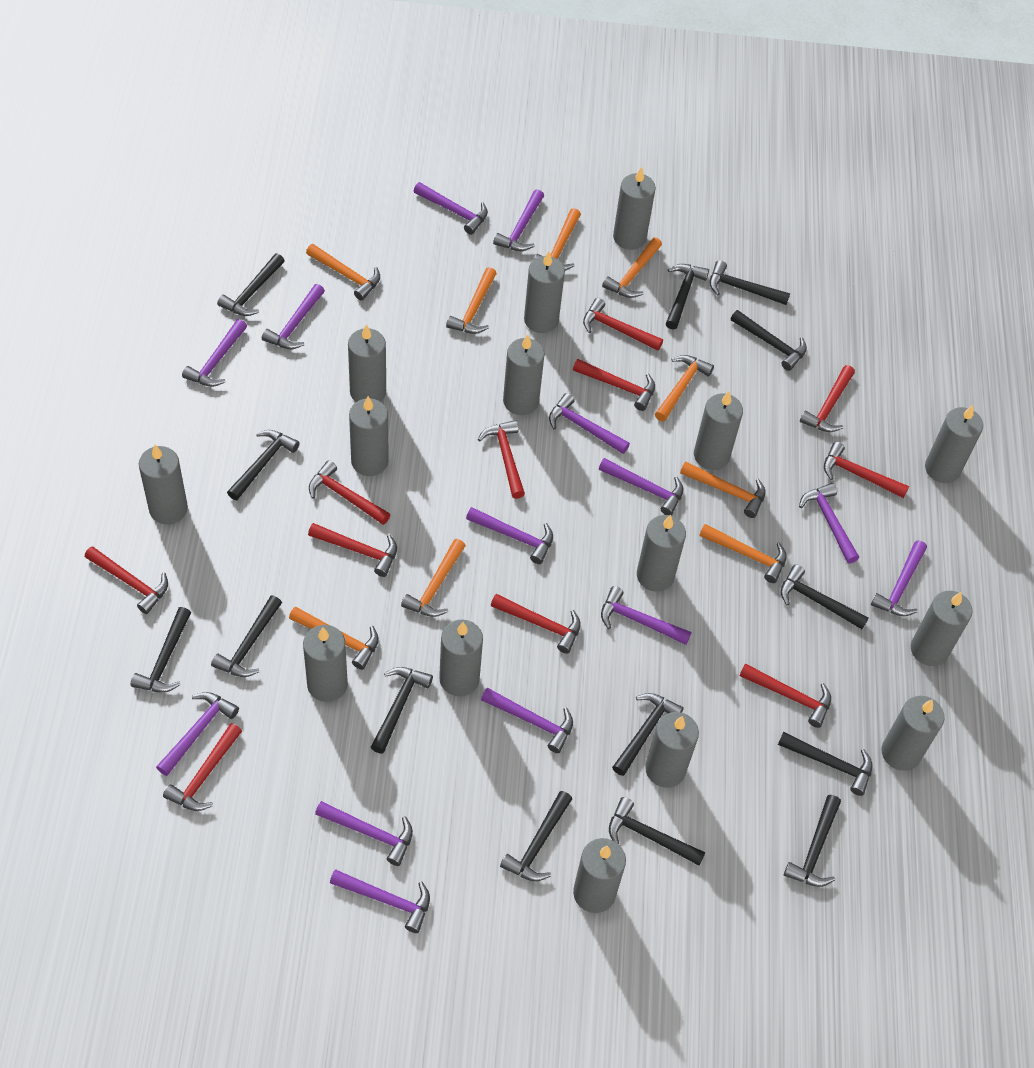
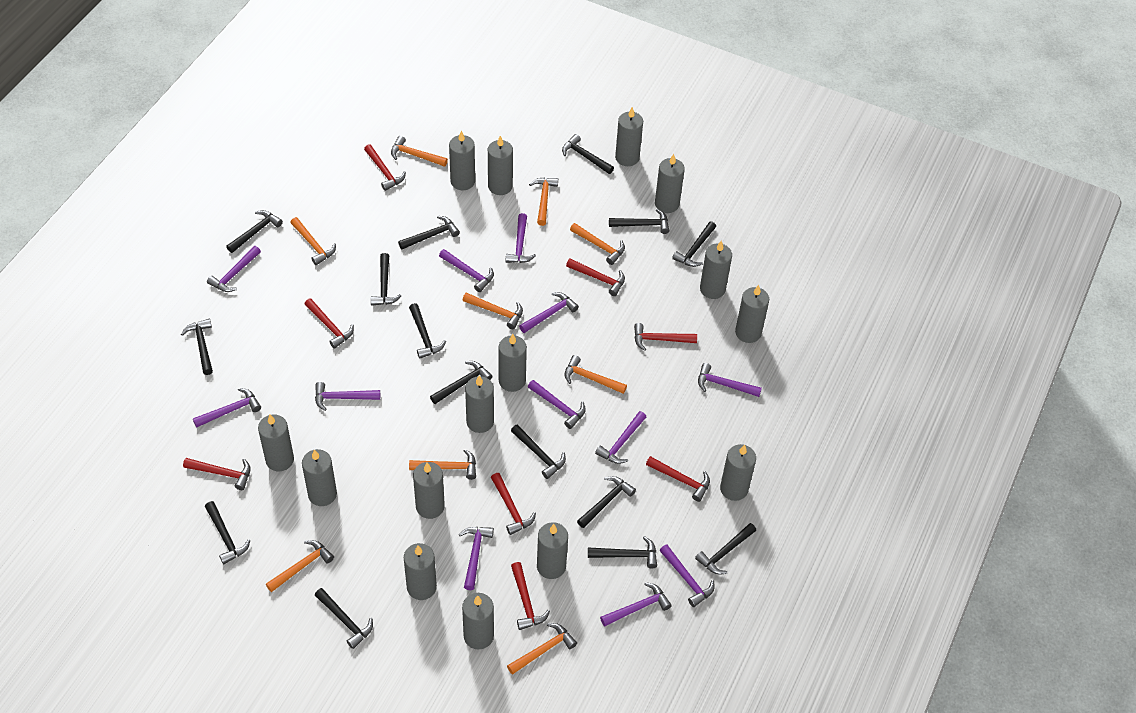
black hammer: 14 -> 15
purple hammer: 14 -> 12
red hammer: 11 -> 8

